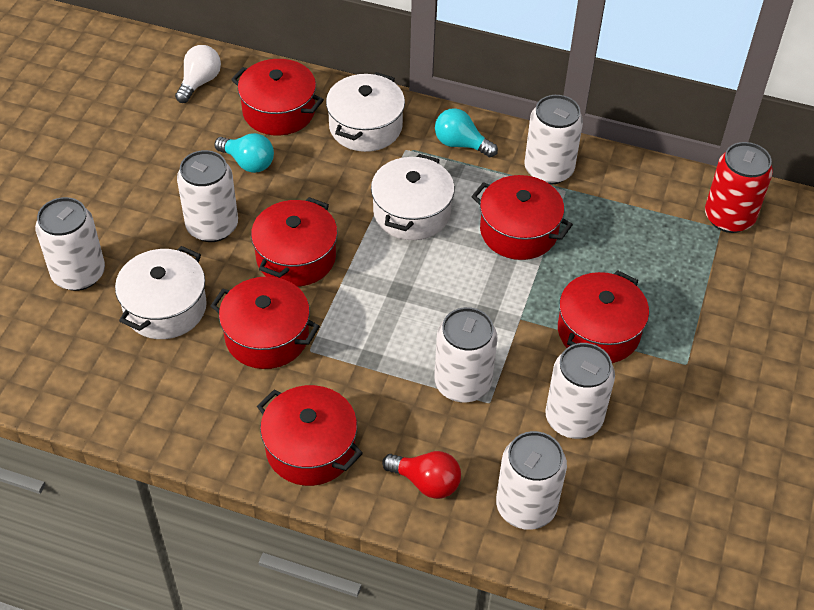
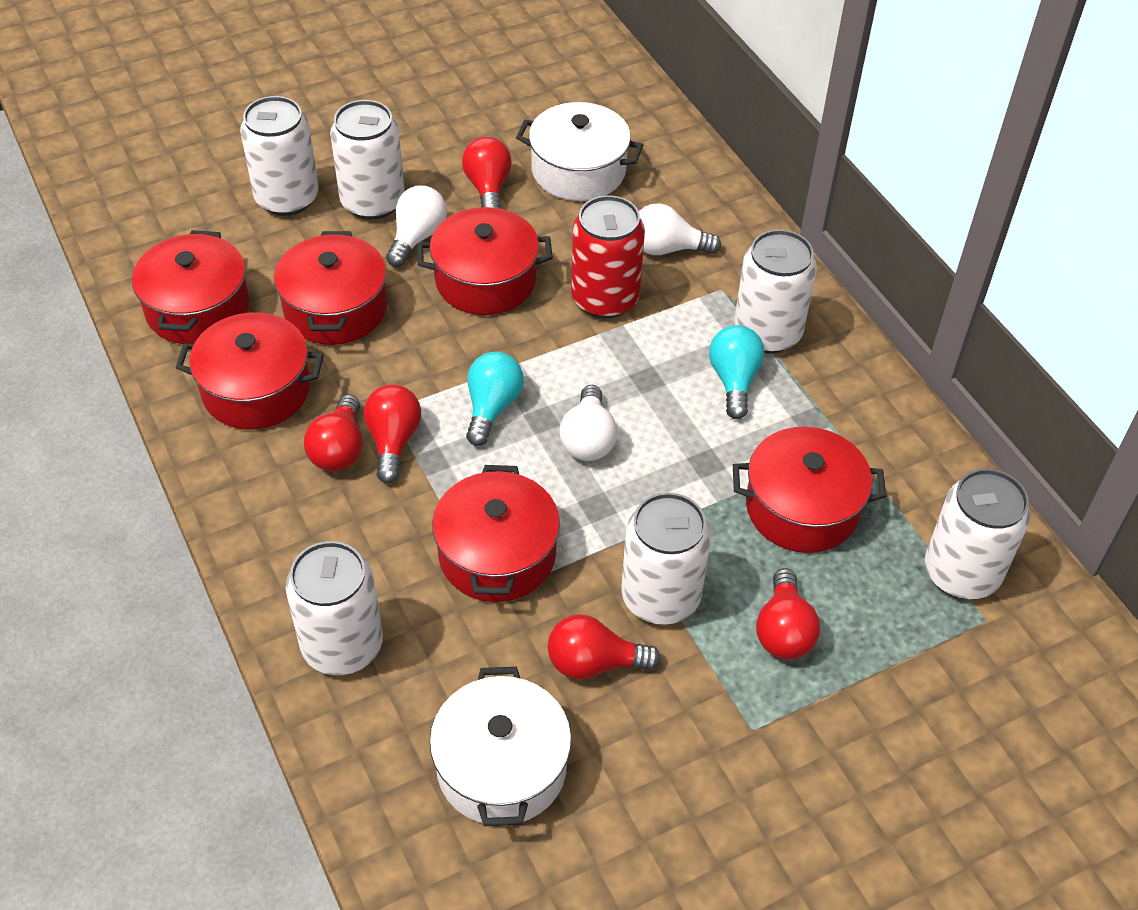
red light bulb: 1 -> 5
white light bulb: 1 -> 3
white pot: 3 -> 2

